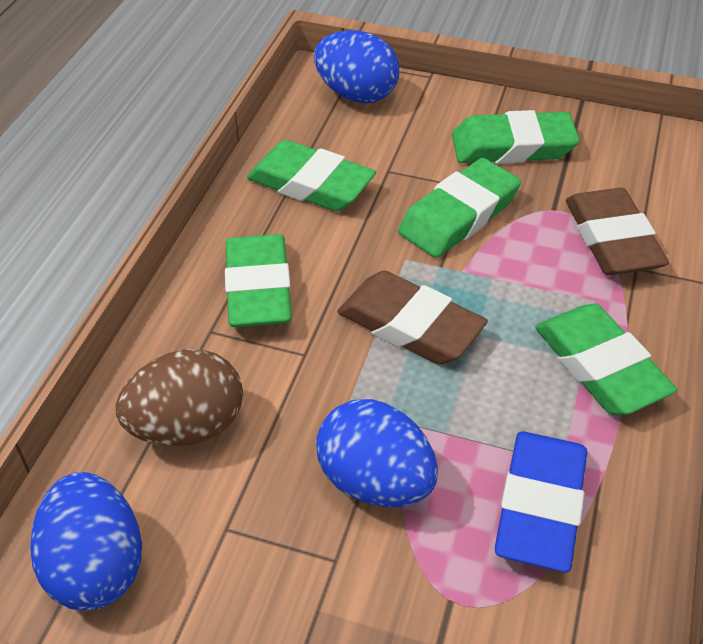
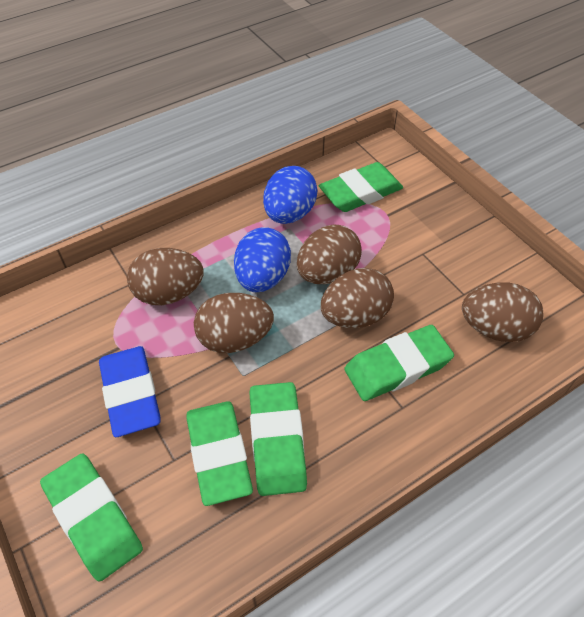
blue egg: 3 -> 2
brown egg: 1 -> 5
brown eraser: 2 -> 0

